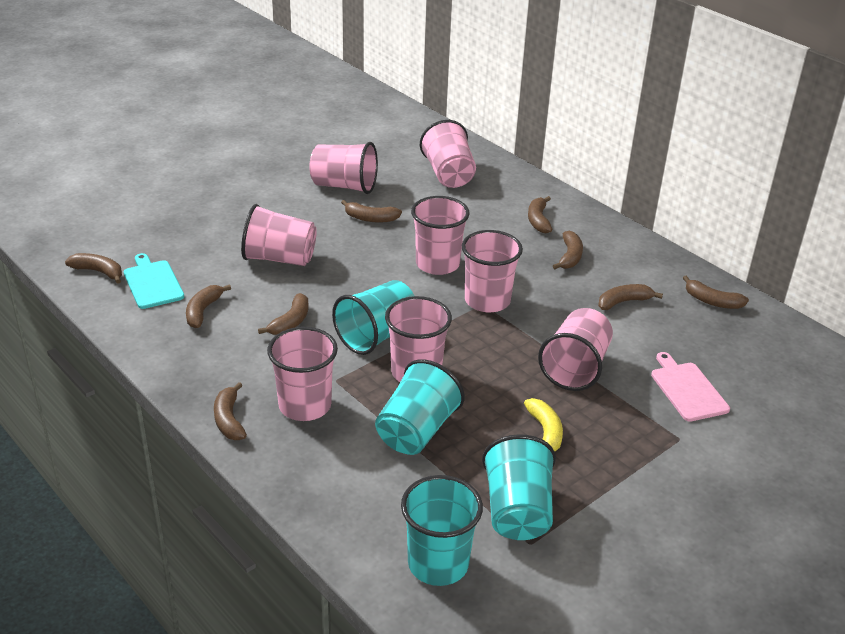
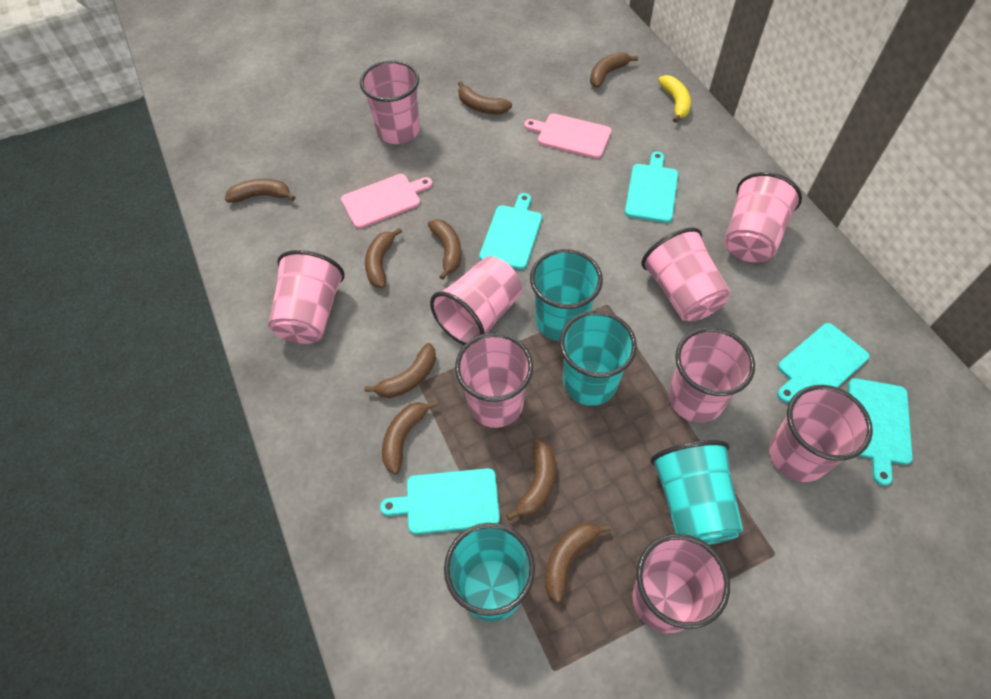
pink cup: 8 -> 9
pink cutting board: 1 -> 2
turquoise cutting board: 1 -> 5

